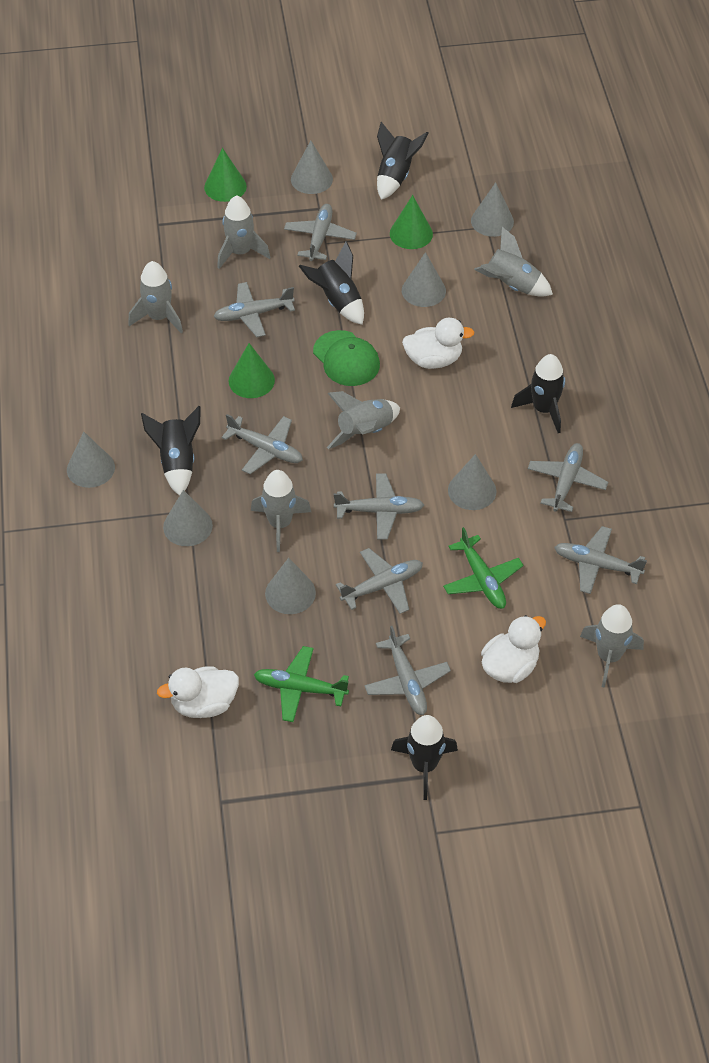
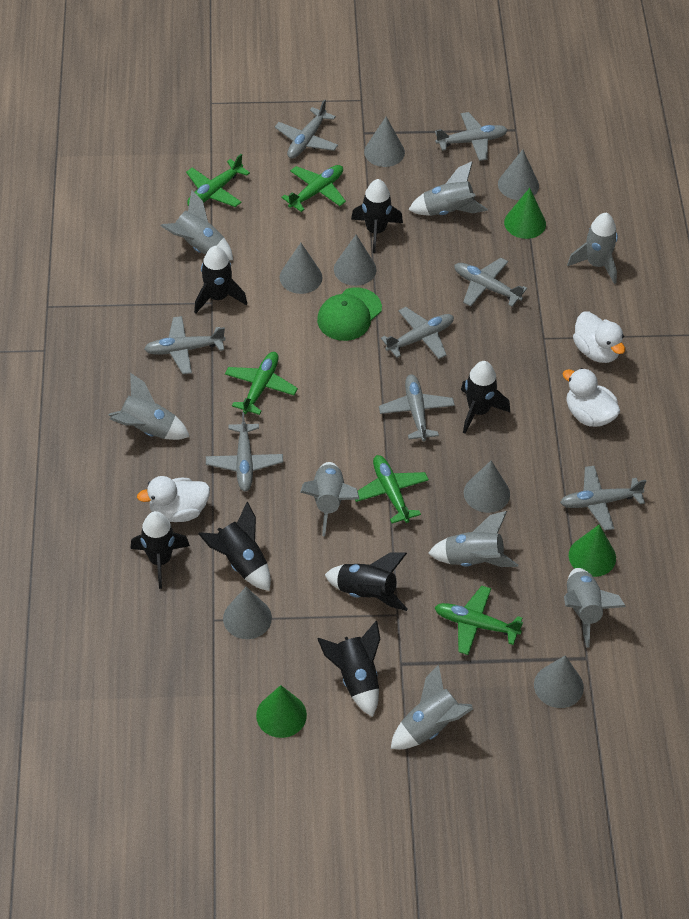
black rocket: 5 -> 7
green plane: 2 -> 5
grey rocket: 6 -> 8

